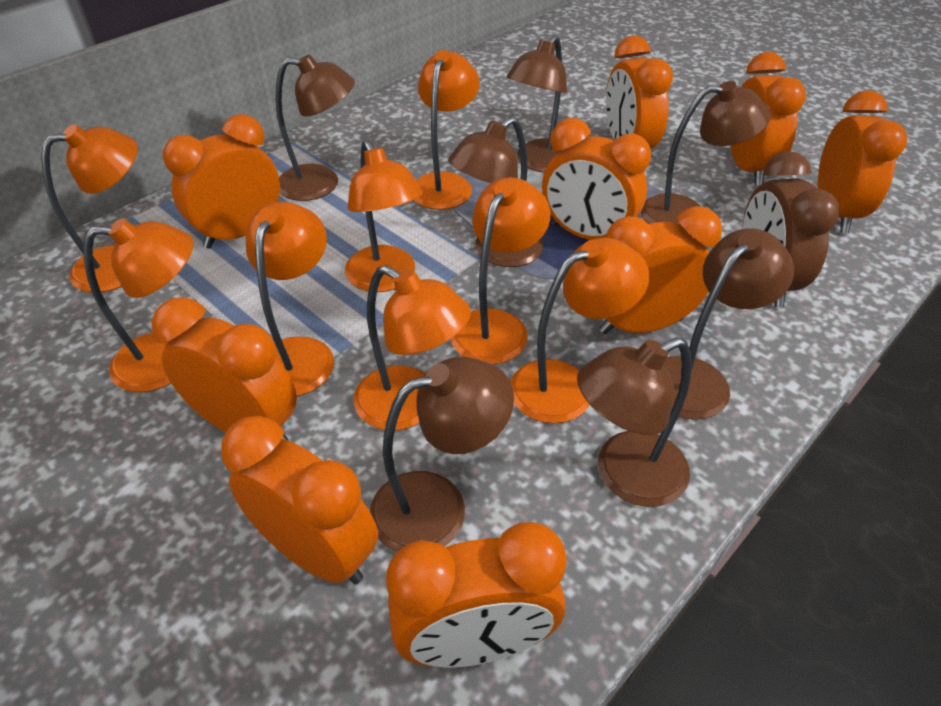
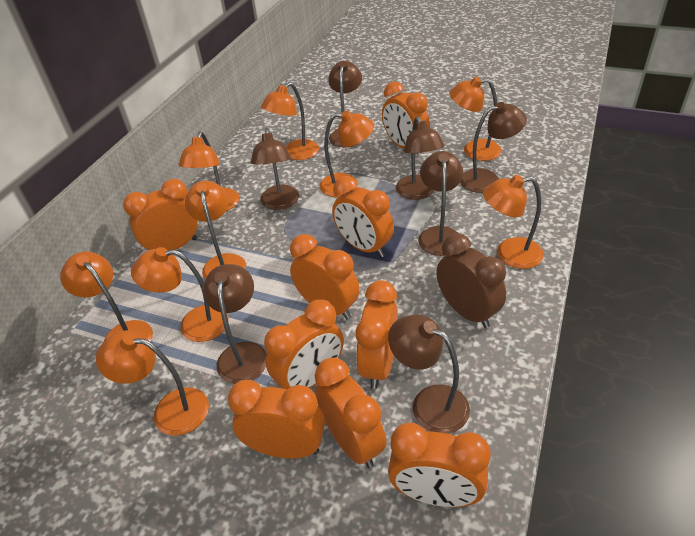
orange lamp: 8 -> 9

